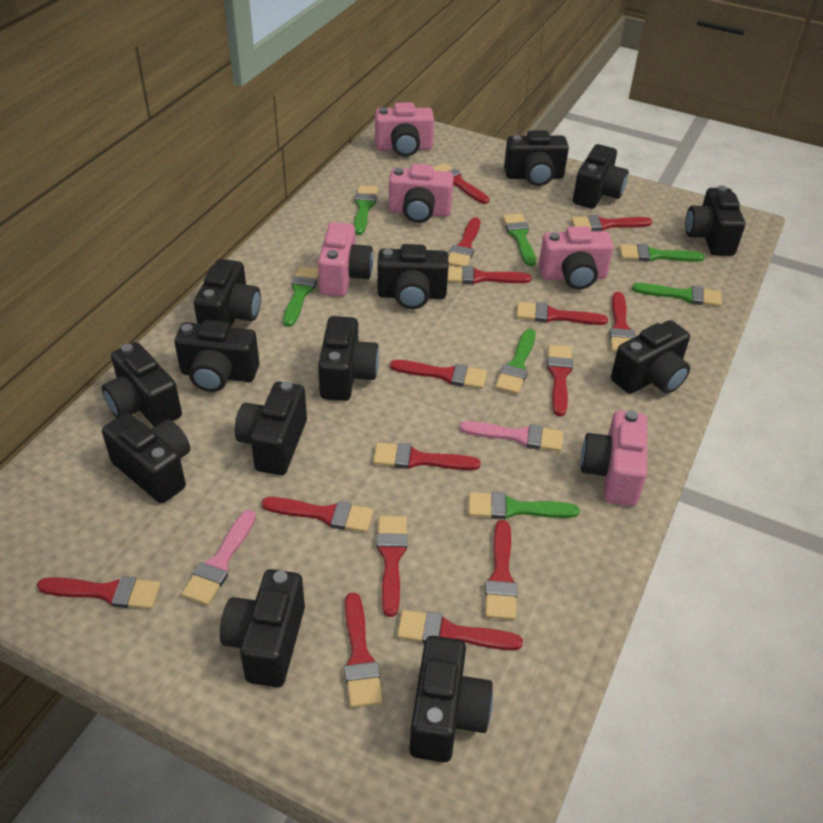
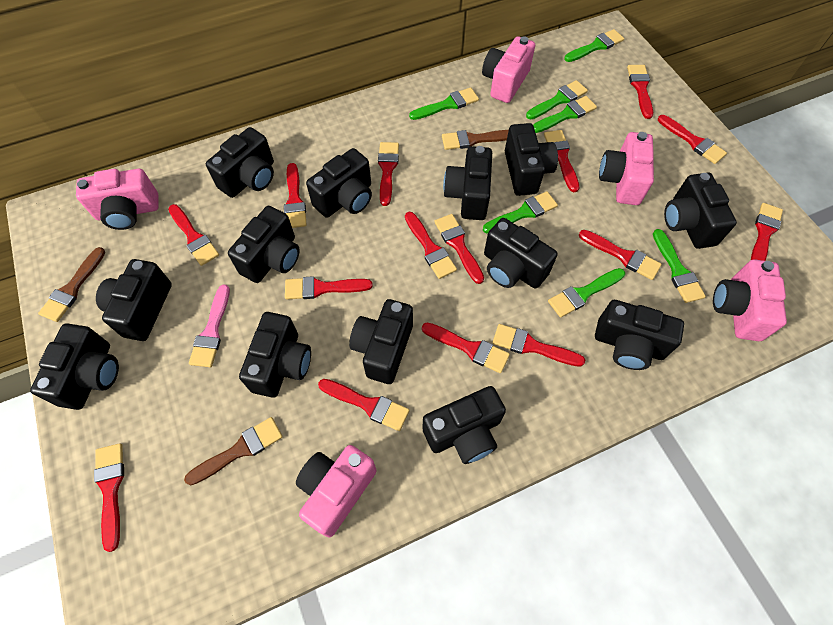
brown brush: 0 -> 3
pink brush: 2 -> 1

